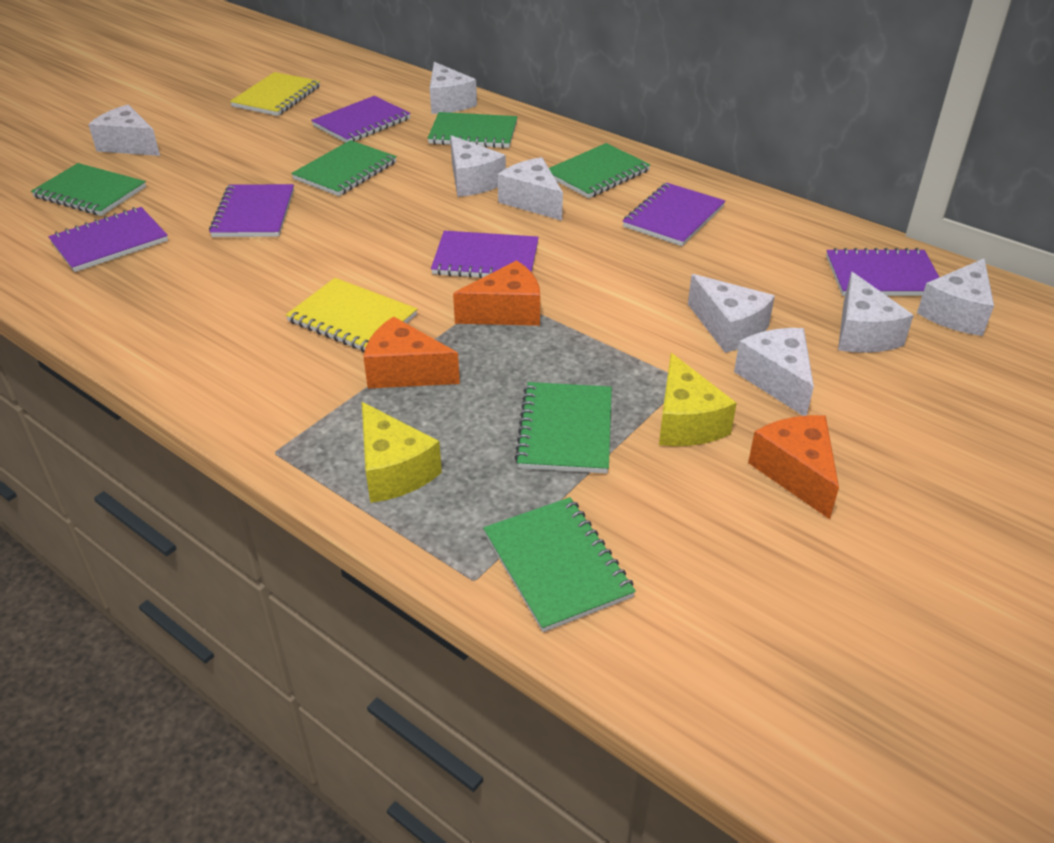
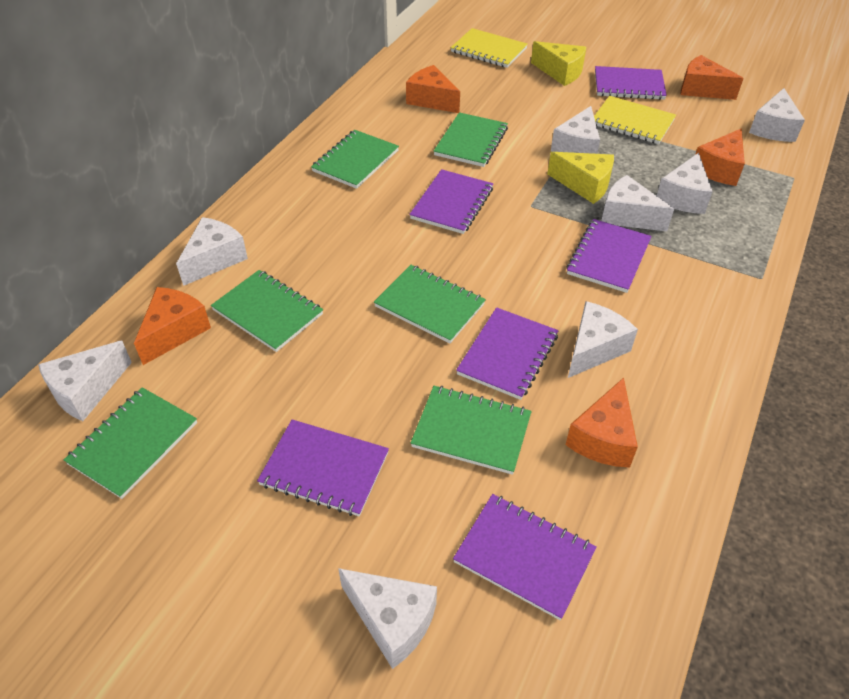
orange cheese: 3 -> 5

